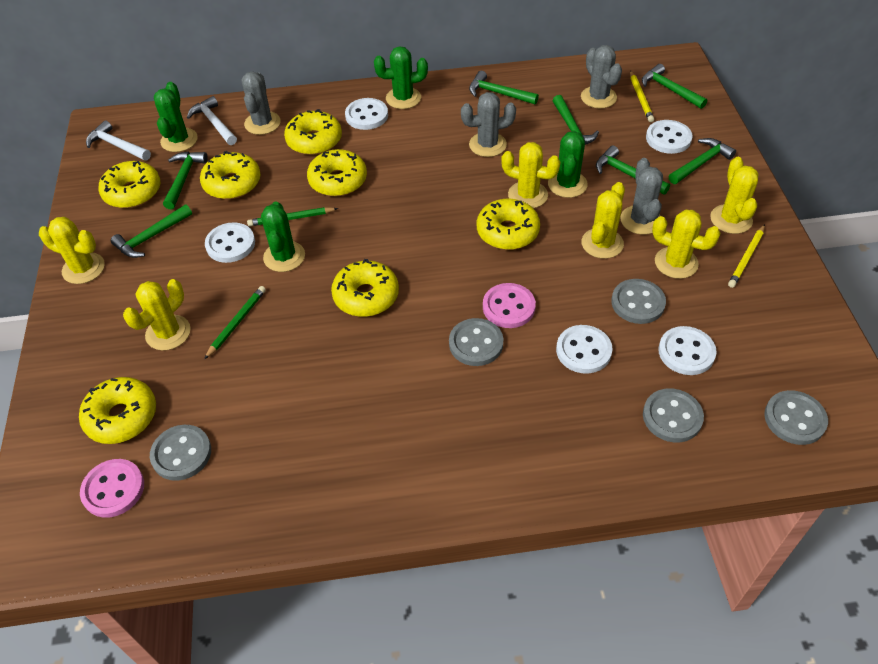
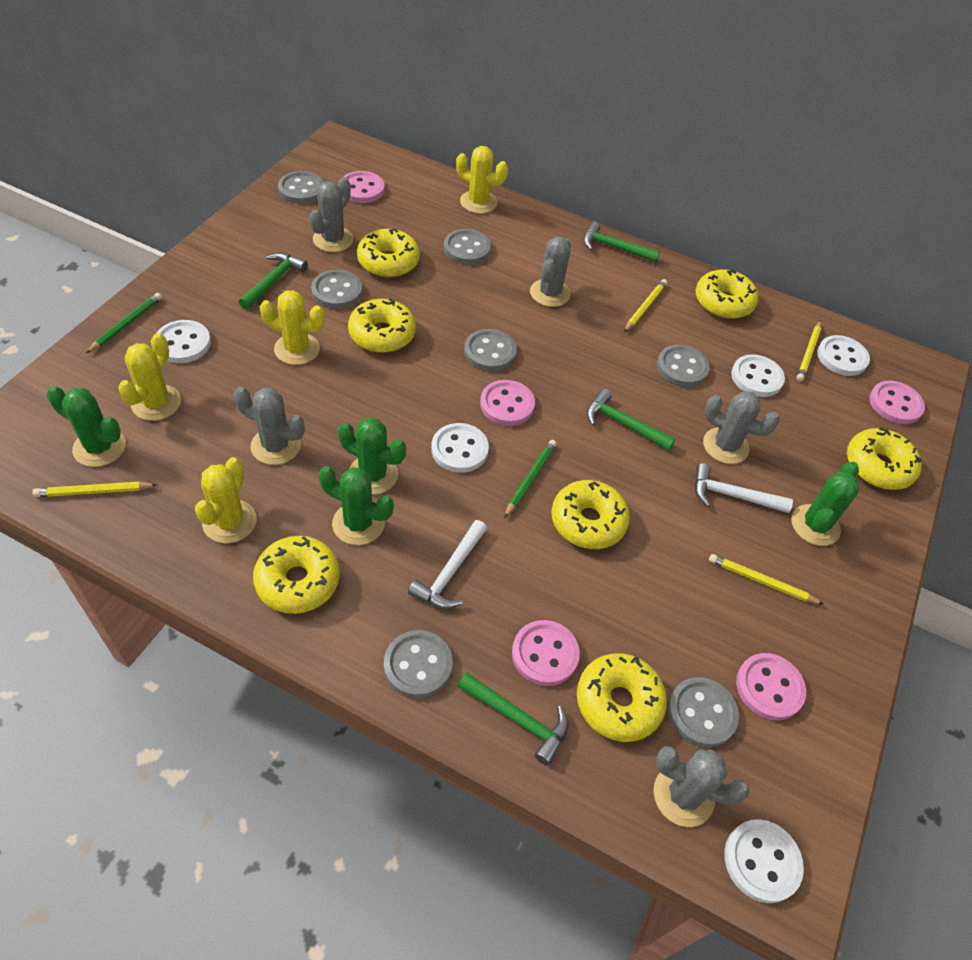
green hammer: 7 -> 4
grey button: 5 -> 7
grey cactus: 4 -> 5
pink button: 2 -> 5
yellow cactus: 6 -> 4
yellow pencil: 2 -> 4

